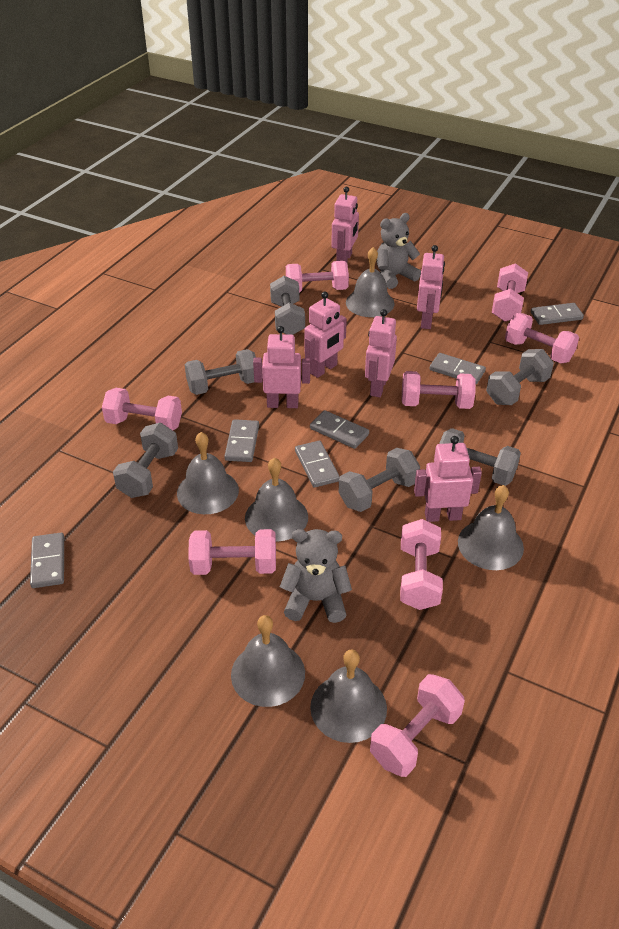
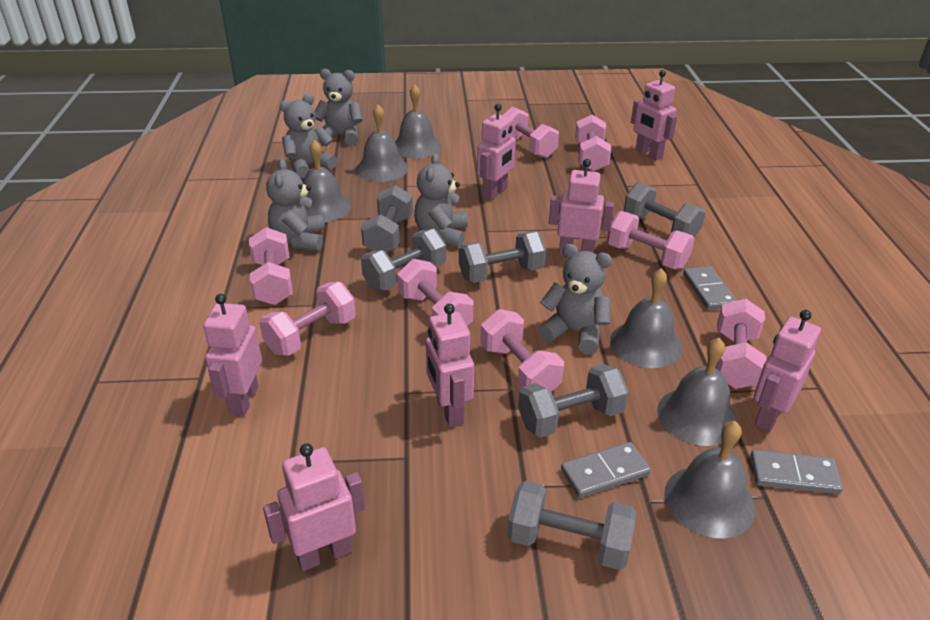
grey domino: 6 -> 3
grey teddy bear: 2 -> 5
pink robot: 6 -> 7

